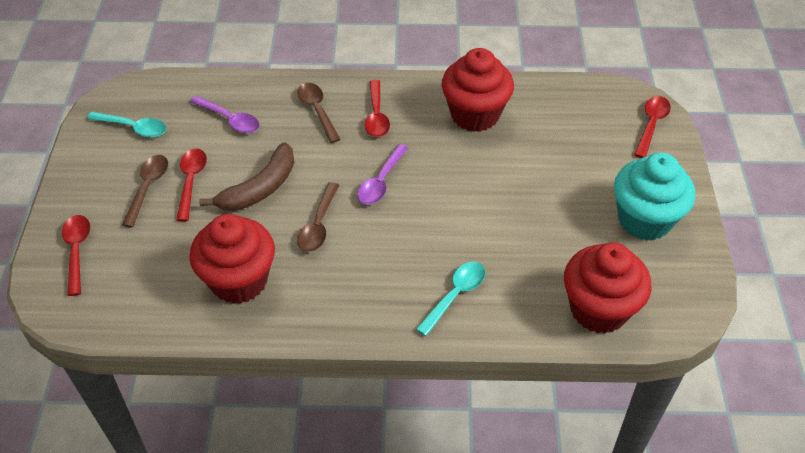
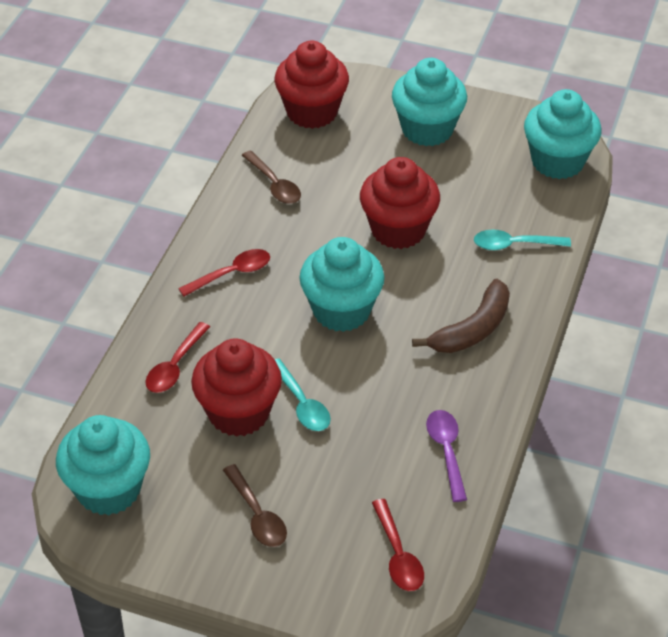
brown spoon: 3 -> 2
purple spoon: 2 -> 1
red spoon: 4 -> 3
turquoise cupcake: 1 -> 4

